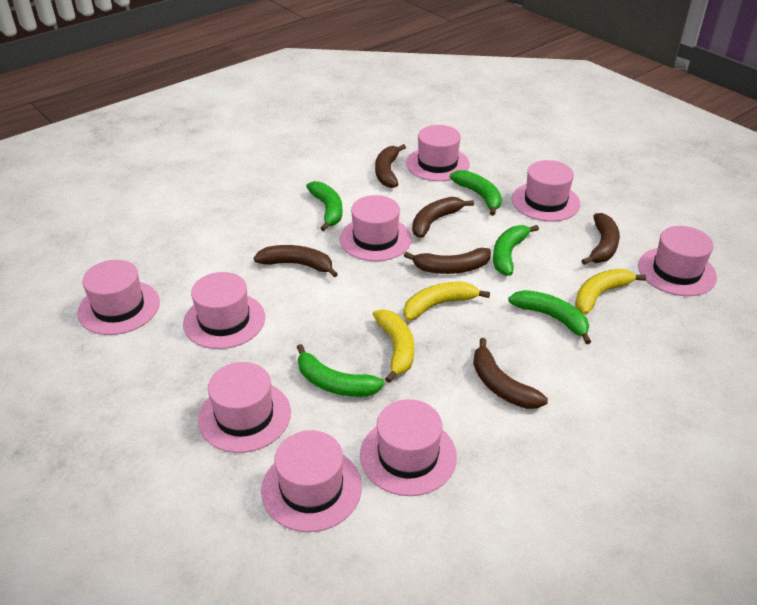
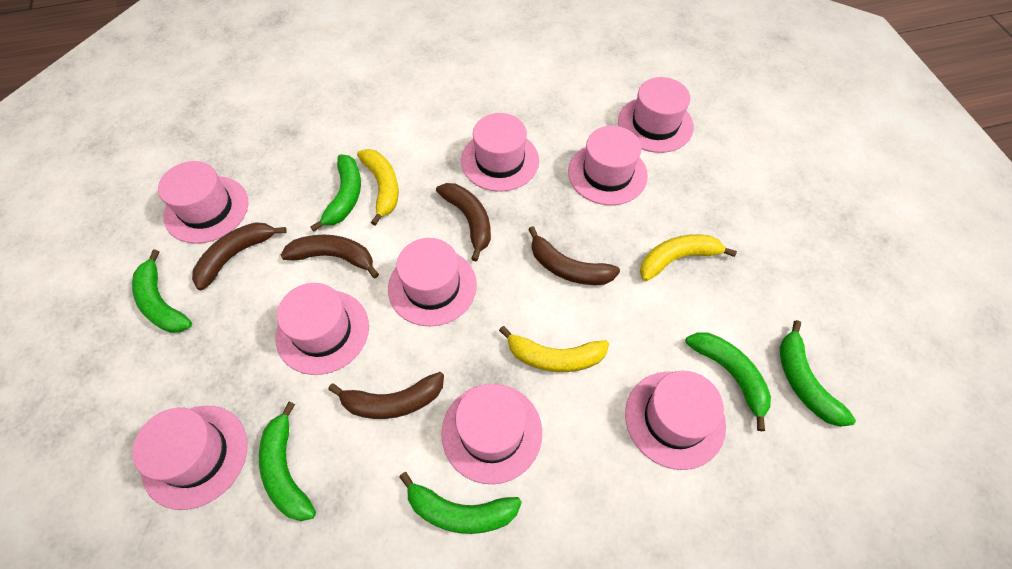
brown banana: 6 -> 5
green banana: 5 -> 6

